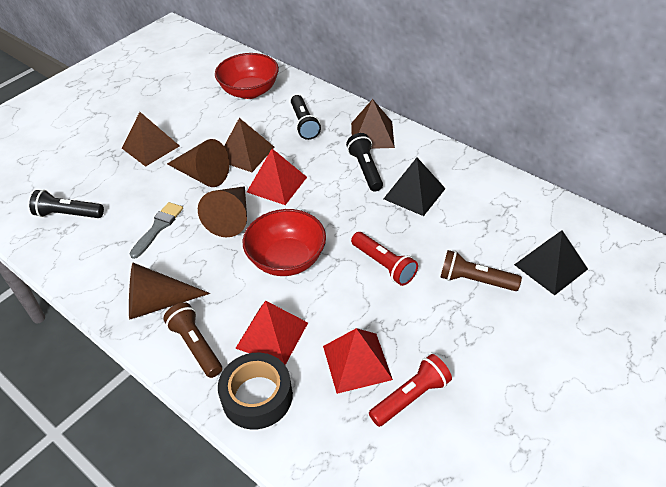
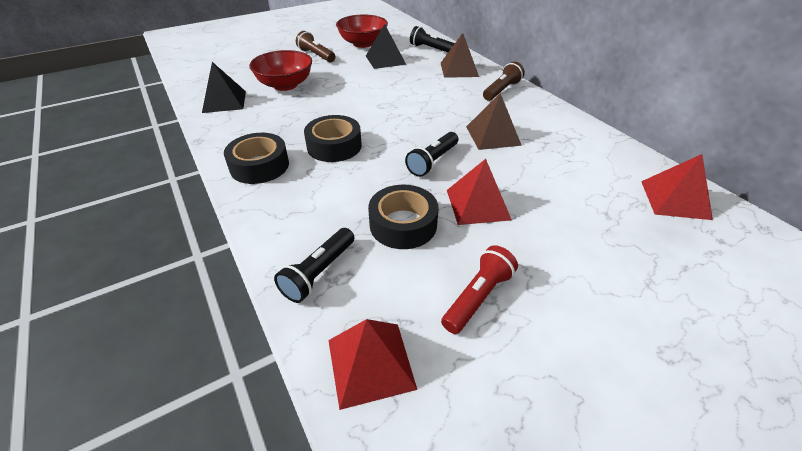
black tape: 1 -> 3
brown cone: 3 -> 0
brown pyramid: 3 -> 2
grey brush: 1 -> 0
red flashlight: 2 -> 1

